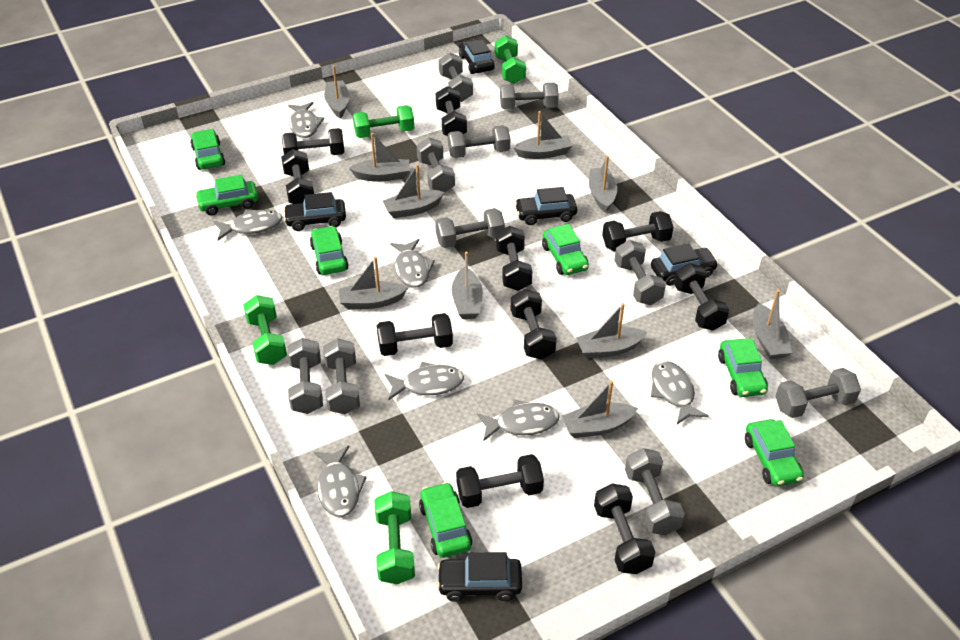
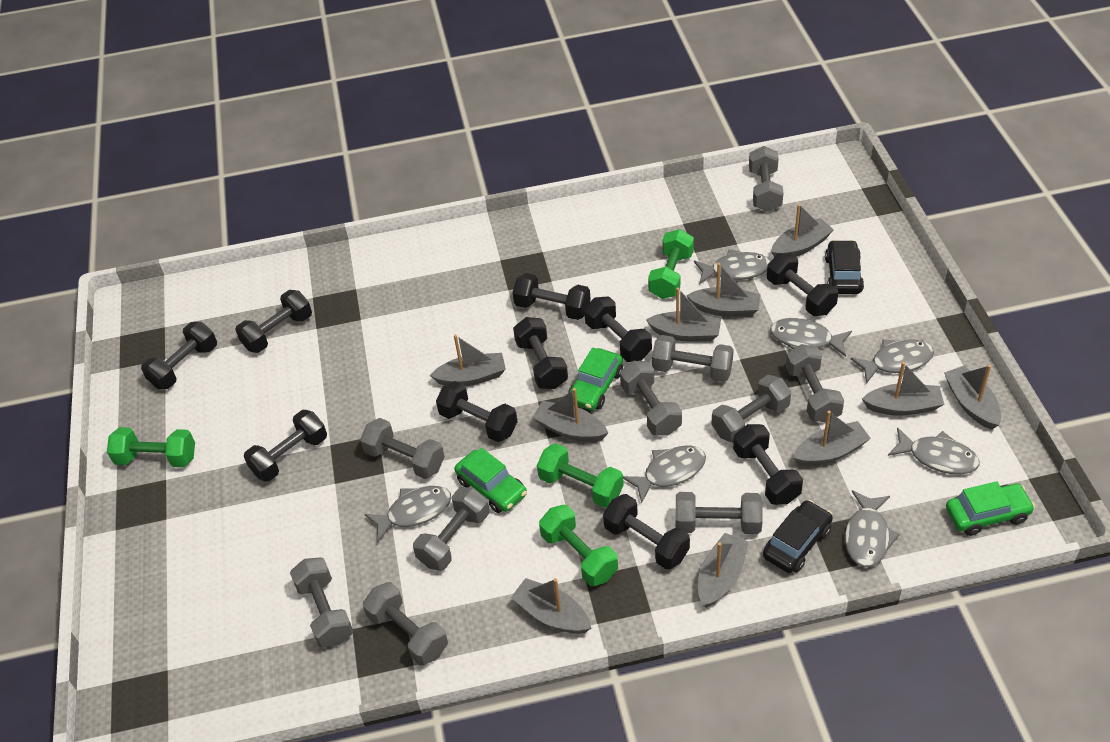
black car: 5 -> 2
green car: 7 -> 3

